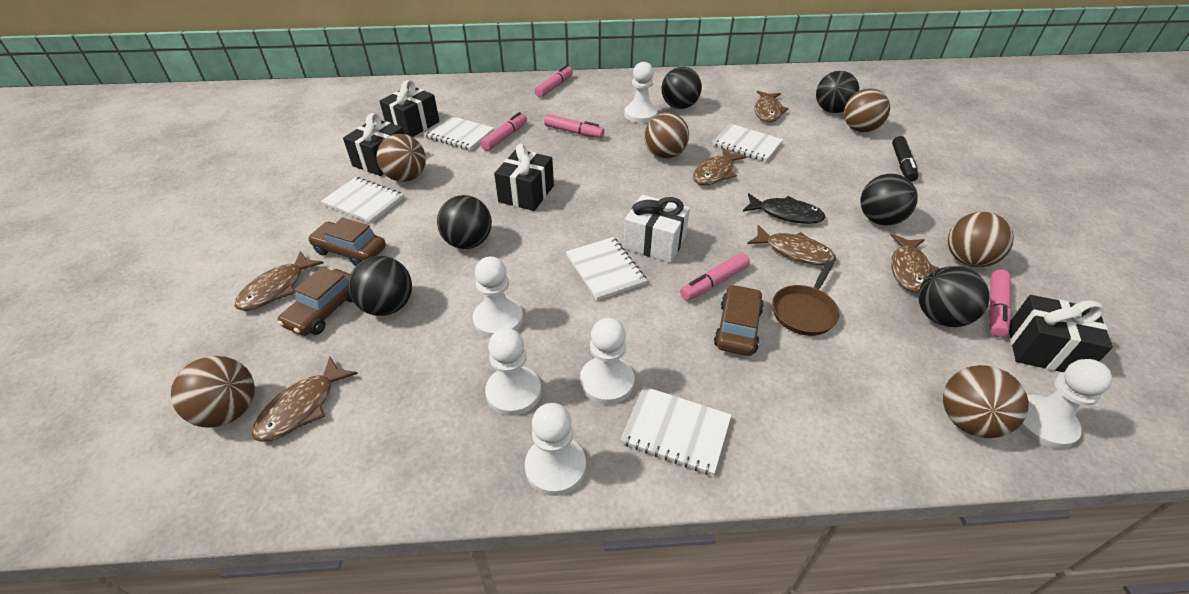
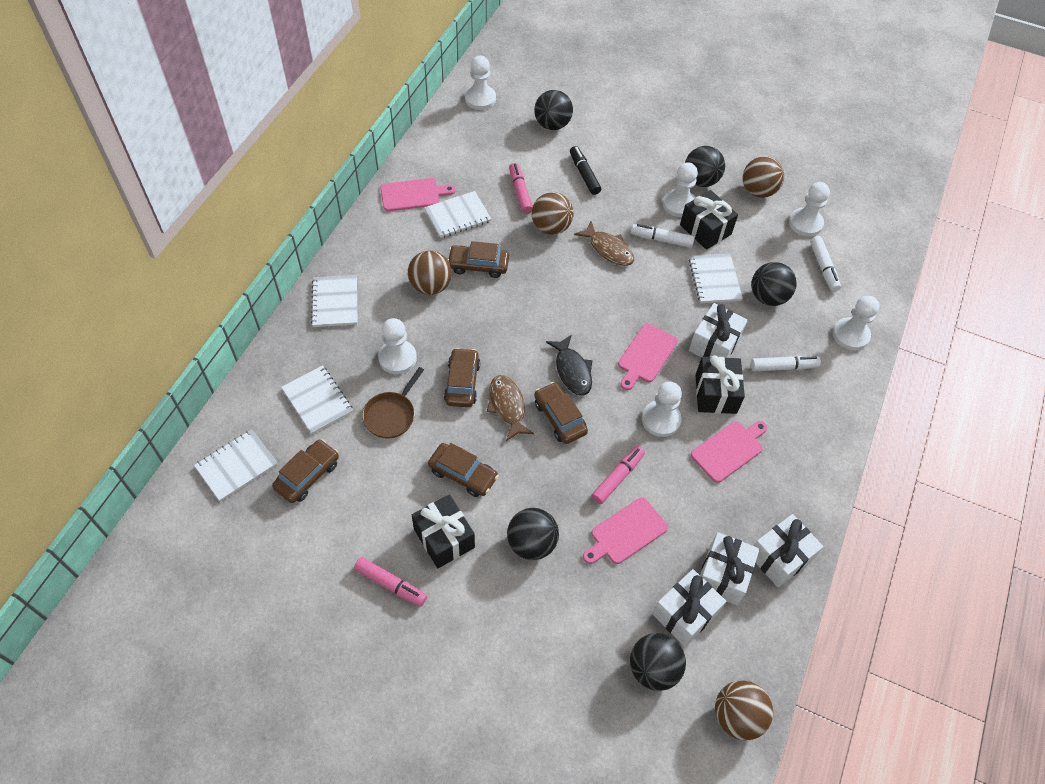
black ball: 6 -> 5
black gift: 4 -> 3
brown ball: 6 -> 4
brown car: 3 -> 5
brown fish: 6 -> 2
pink cutting board: 0 -> 4
pink marker: 5 -> 3
white gift: 1 -> 4
white marker: 0 -> 3

